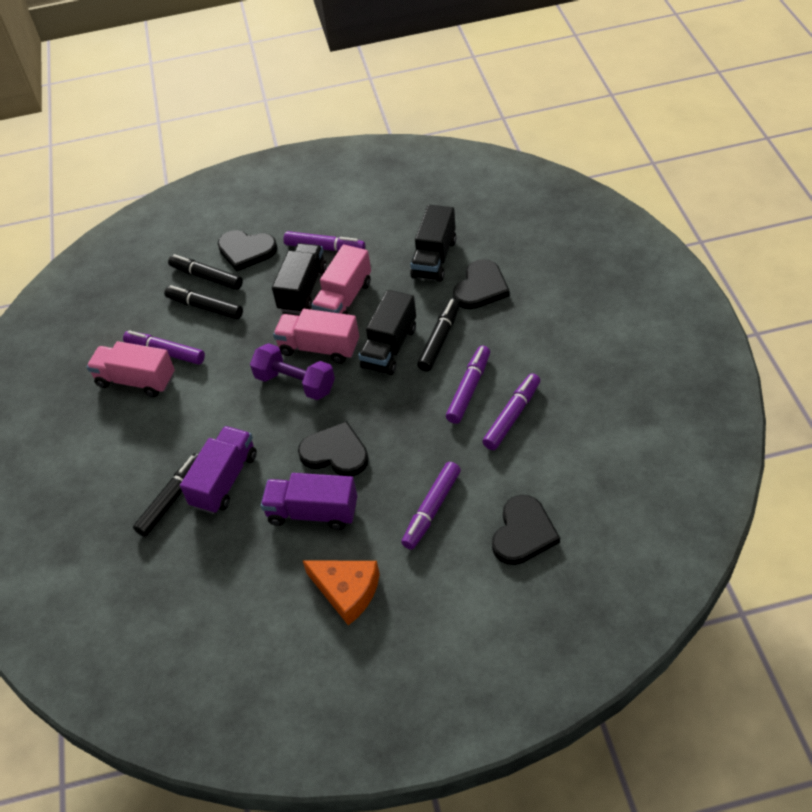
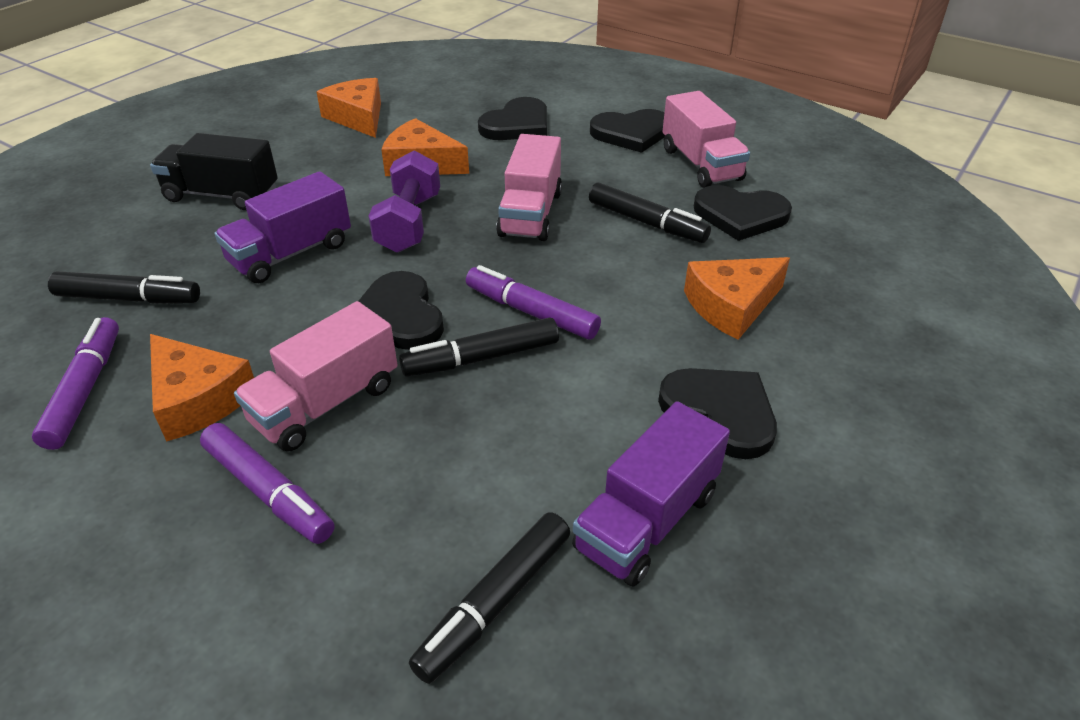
black heart: 4 -> 5
black truck: 3 -> 1
orange cheese: 1 -> 4
purple marker: 5 -> 3

